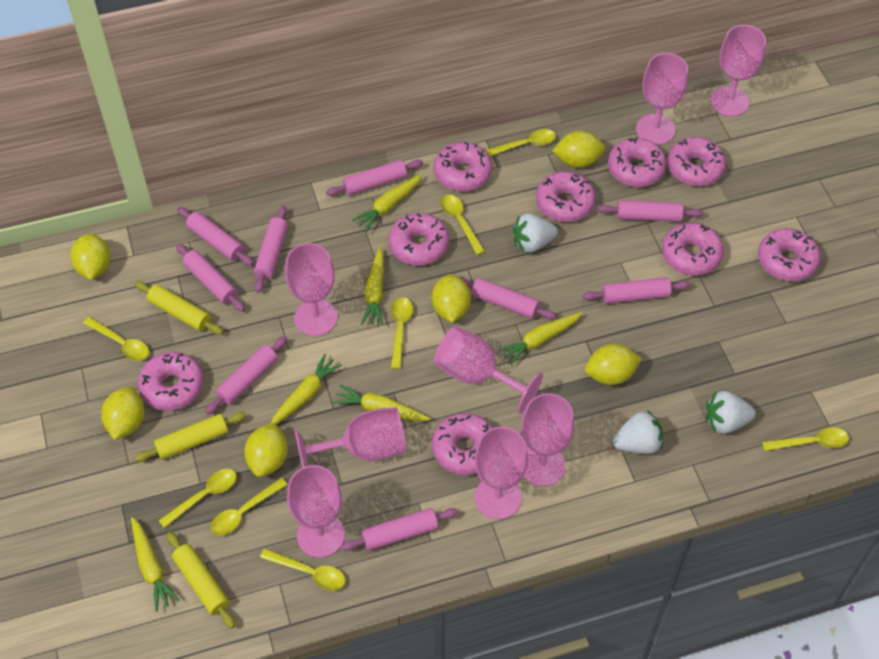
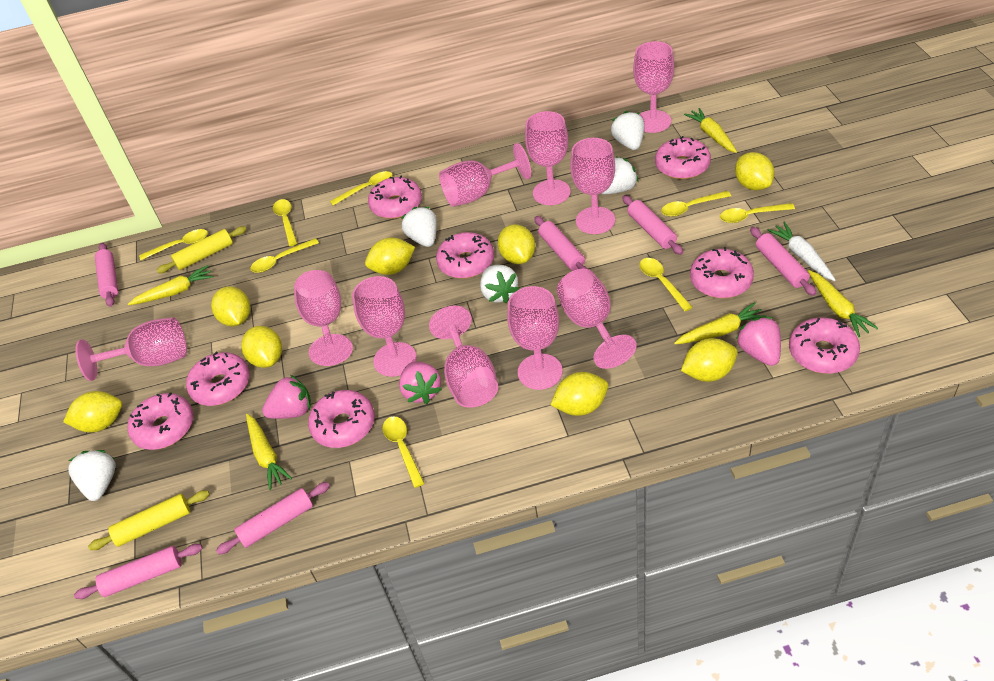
pink donut: 9 -> 8
pink goblet: 8 -> 10
pink rolling pin: 9 -> 6
pink strawberry: 0 -> 3
white carrot: 0 -> 1
white strawberry: 3 -> 5
yellow carrot: 6 -> 5
yellow lemon: 6 -> 8
yellow rolling pin: 3 -> 2

